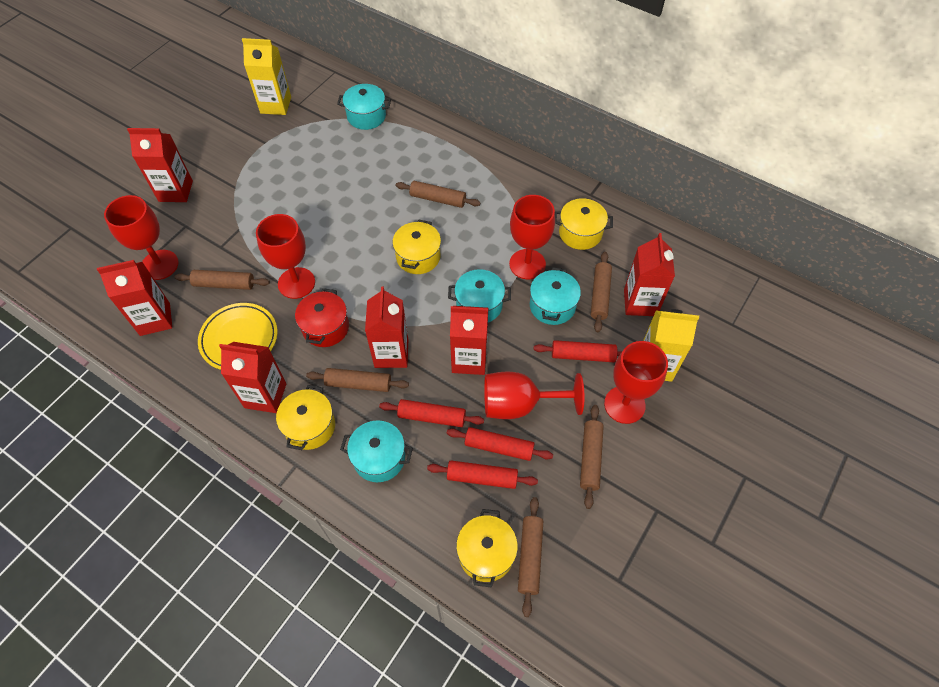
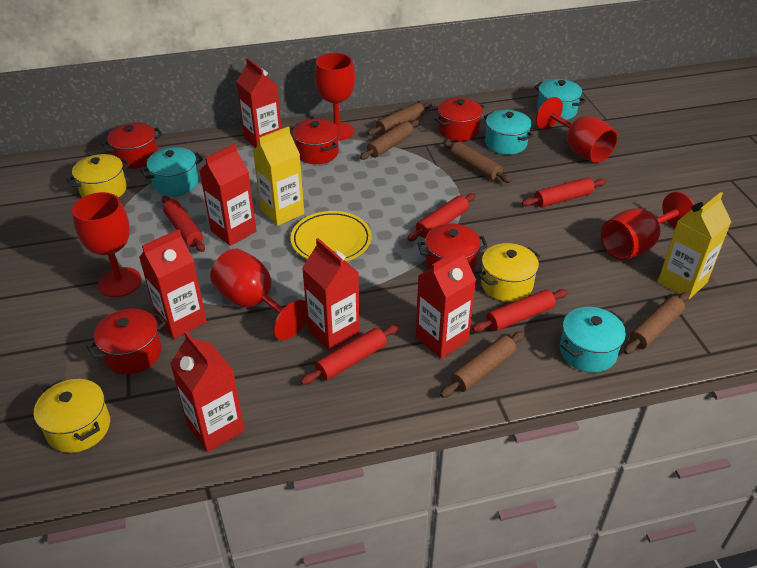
brown rolling pin: 6 -> 5
red pot: 1 -> 5
red rolling pin: 4 -> 5
yellow pot: 4 -> 3

